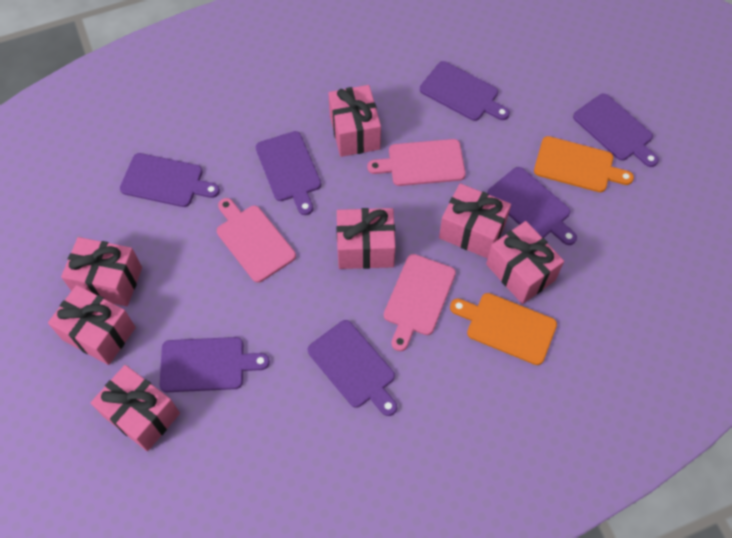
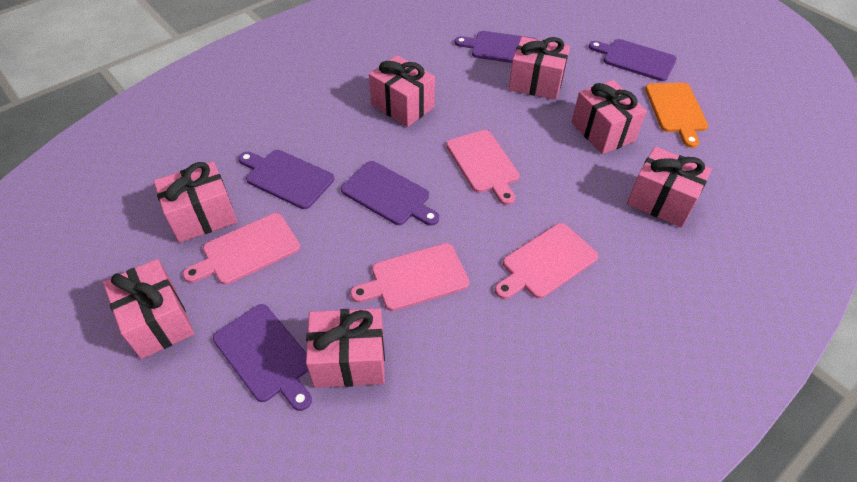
orange cutting board: 2 -> 1
pink cutting board: 3 -> 4
purple cutting board: 7 -> 5

